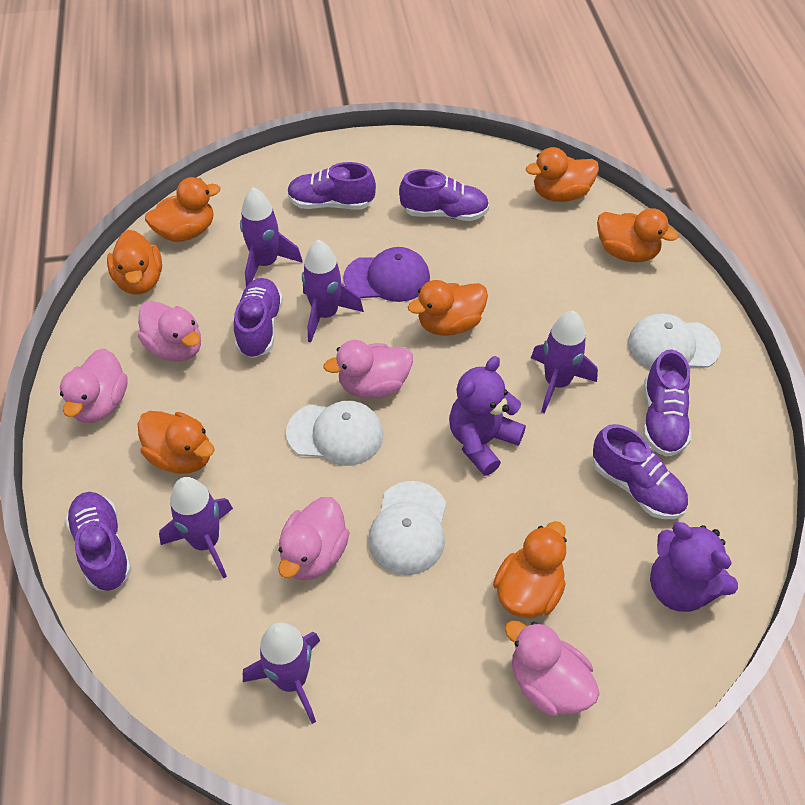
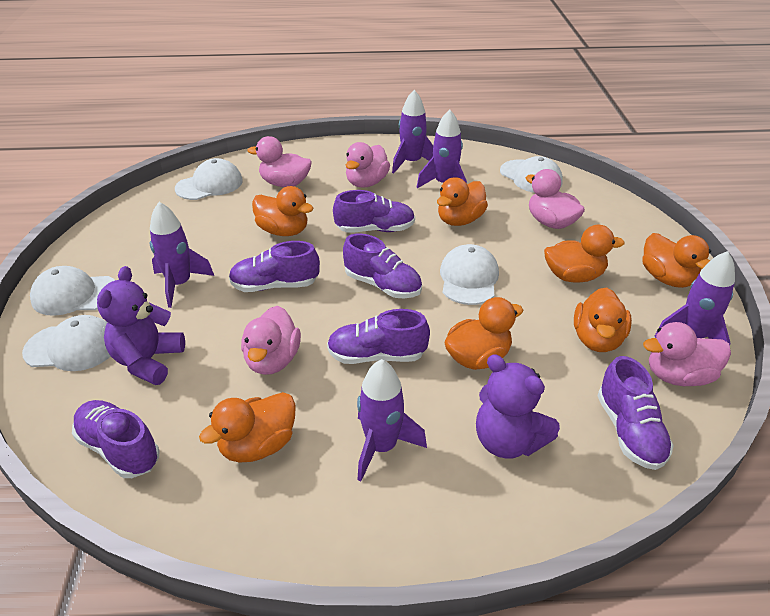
purple cap: 1 -> 0
white cap: 3 -> 5

